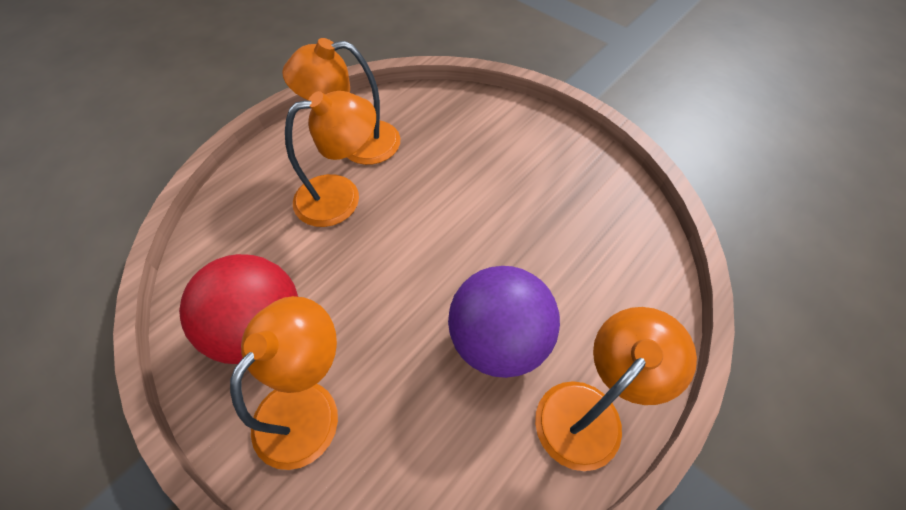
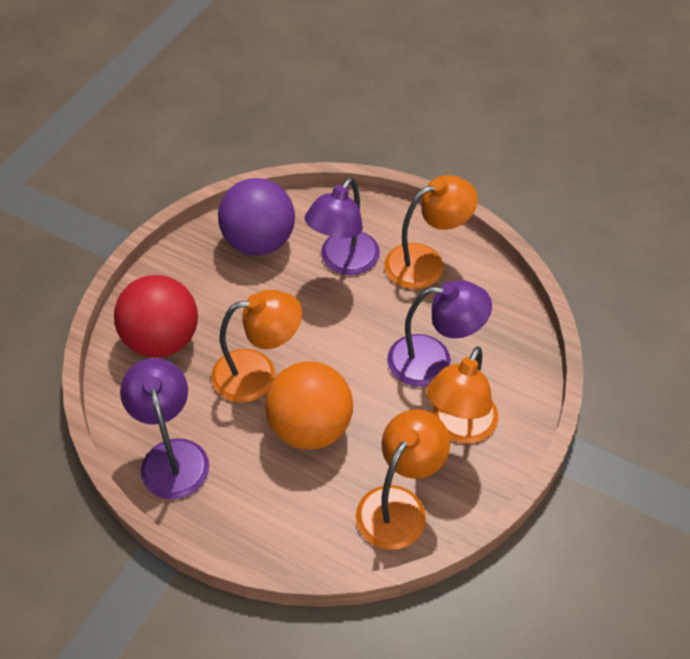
orange ball: 0 -> 1
purple lamp: 0 -> 3

